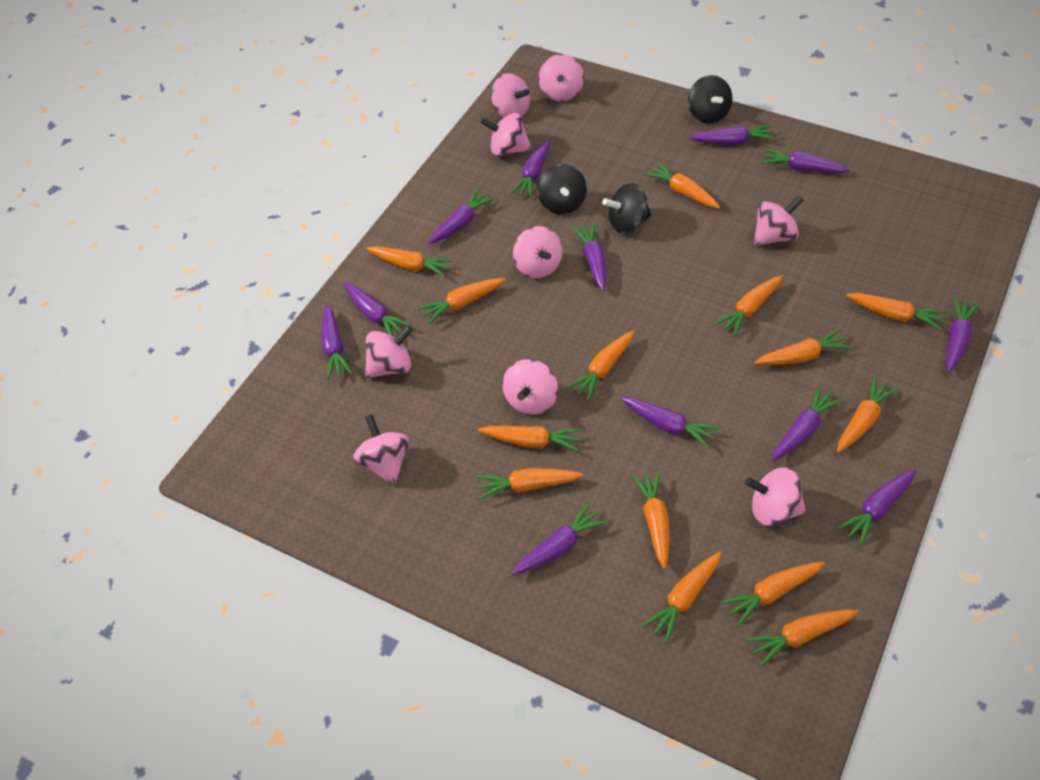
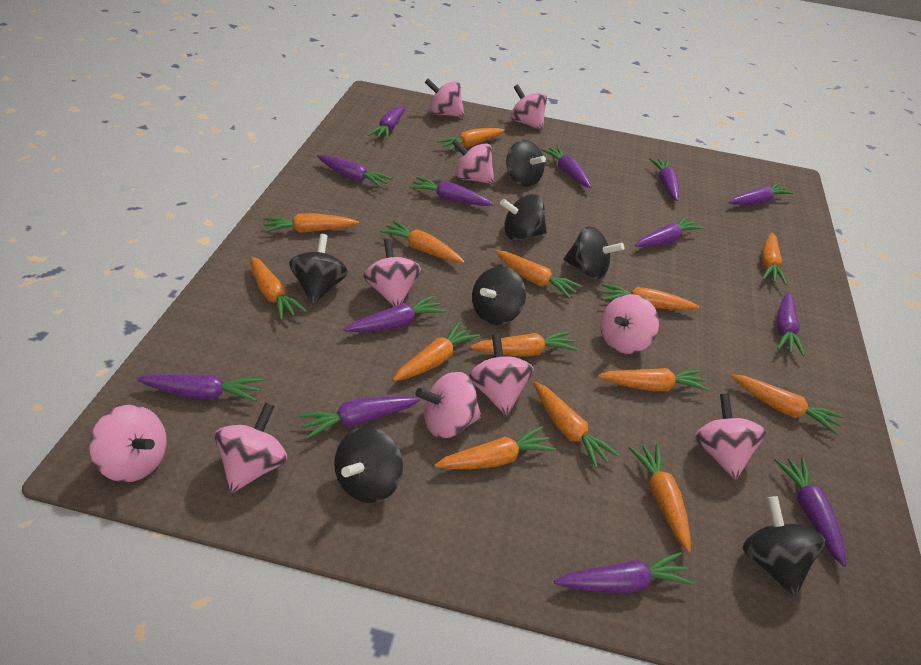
black spinning top: 3 -> 7
pink spinning top: 9 -> 10
purple carrot: 12 -> 13

